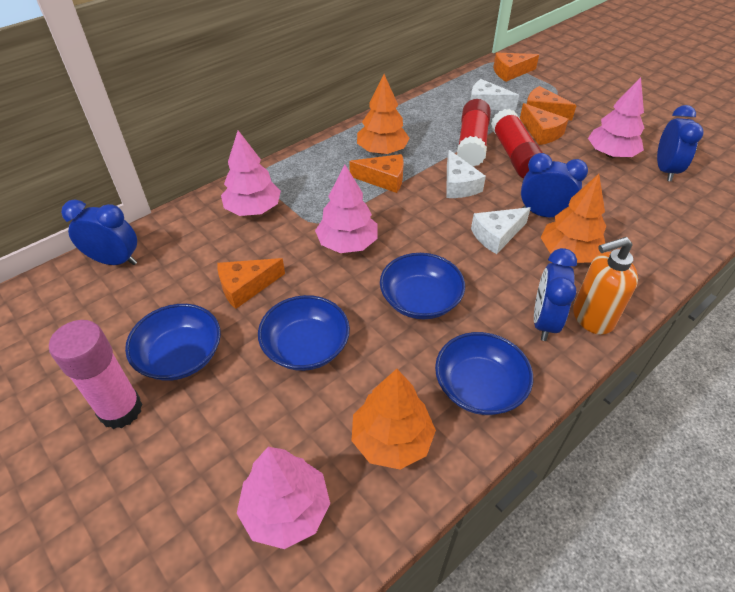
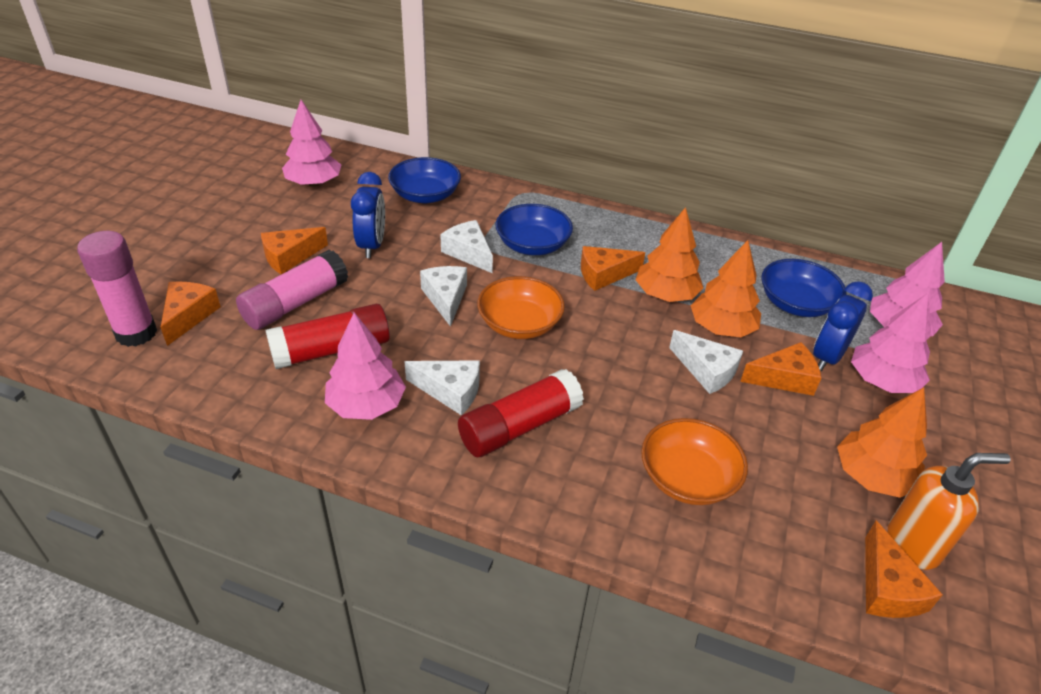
blue bowl: 4 -> 3
blue clock: 4 -> 2
orange bowl: 0 -> 2
pink glue stick: 1 -> 2
white cheese: 3 -> 4

